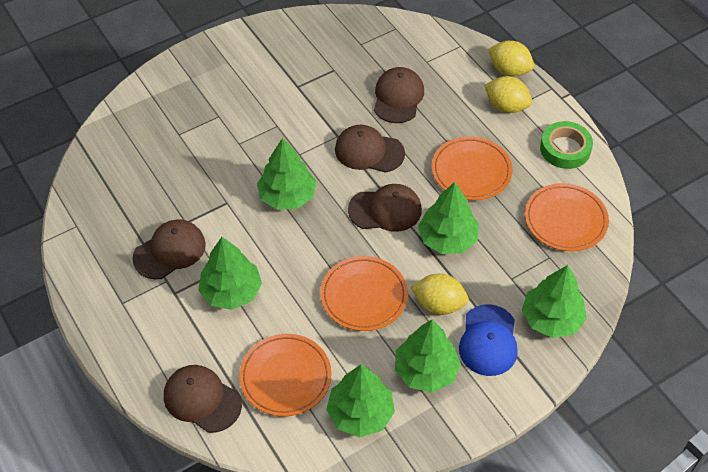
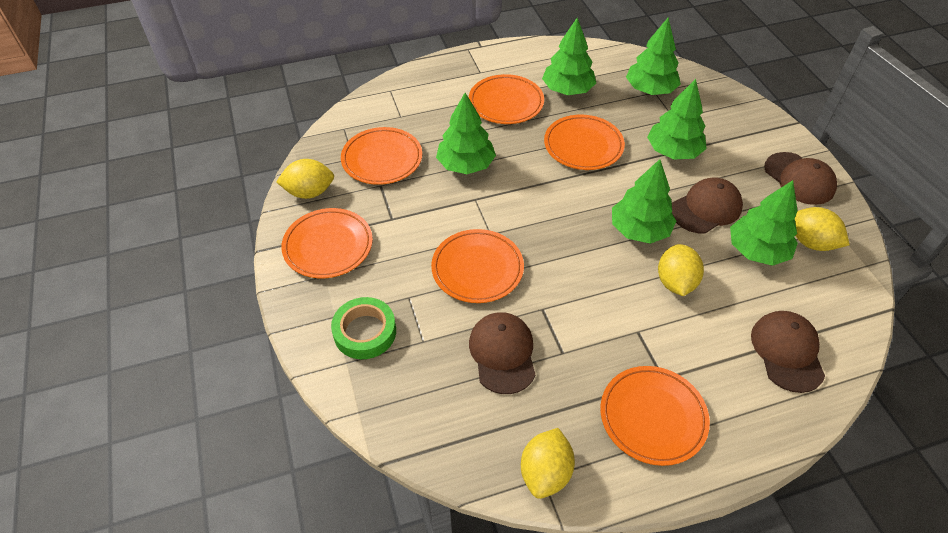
blue cap: 1 -> 0
brown cap: 5 -> 4
orange plate: 4 -> 6
yellow lemon: 3 -> 4

